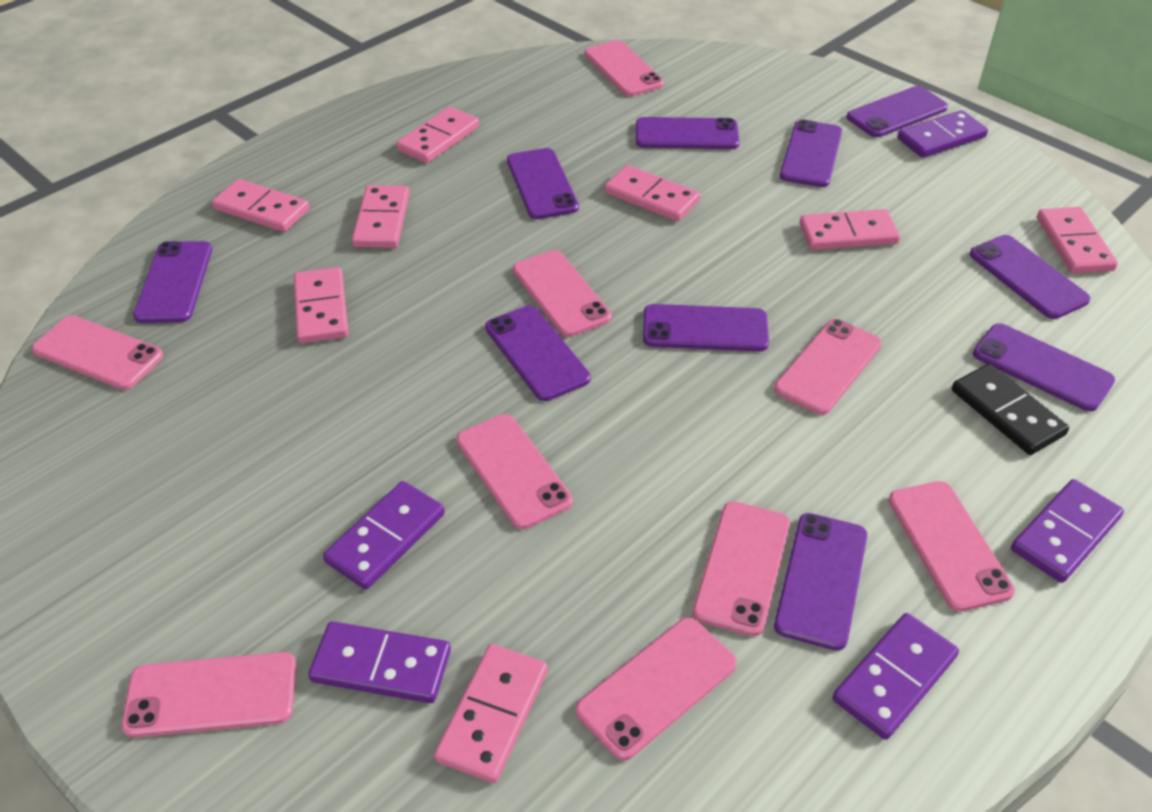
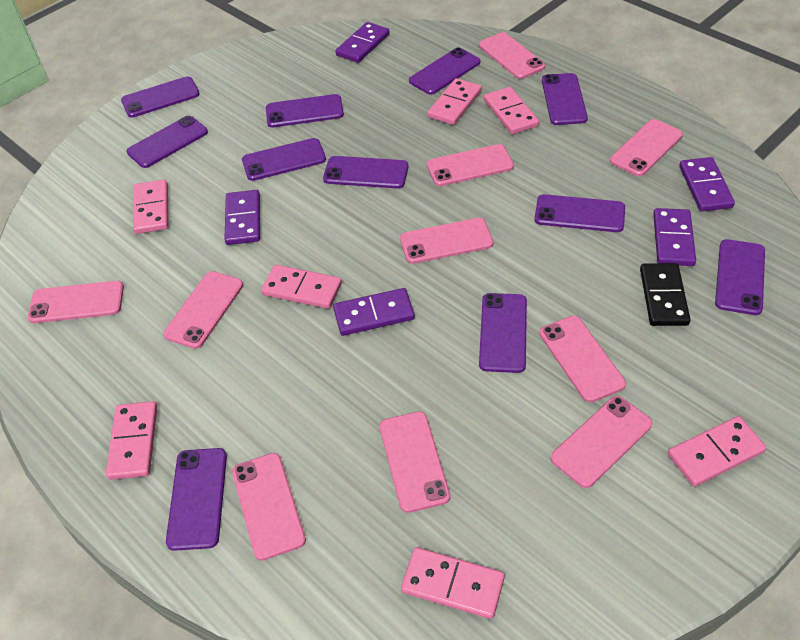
pink domino: 8 -> 7
pink phone: 9 -> 10
purple phone: 10 -> 11

